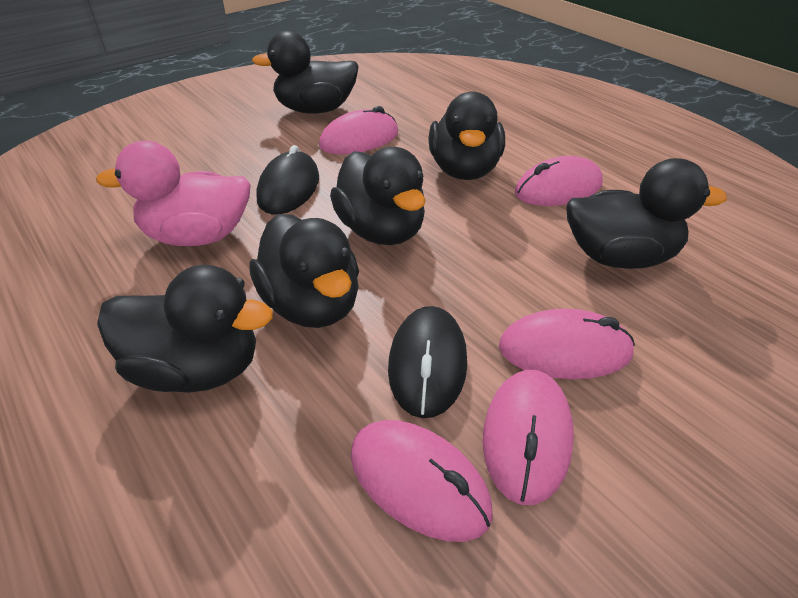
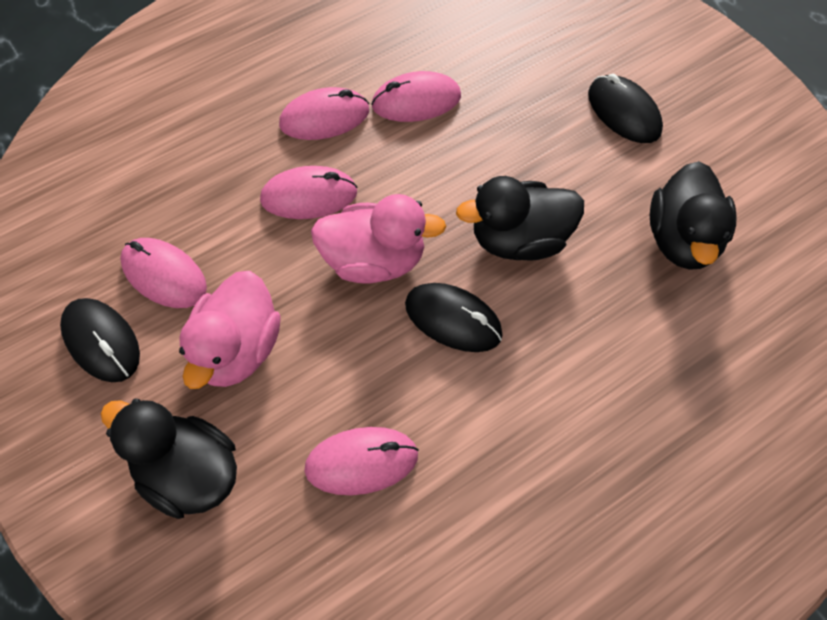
black duck: 6 -> 3
black mouse: 2 -> 3
pink duck: 1 -> 2

